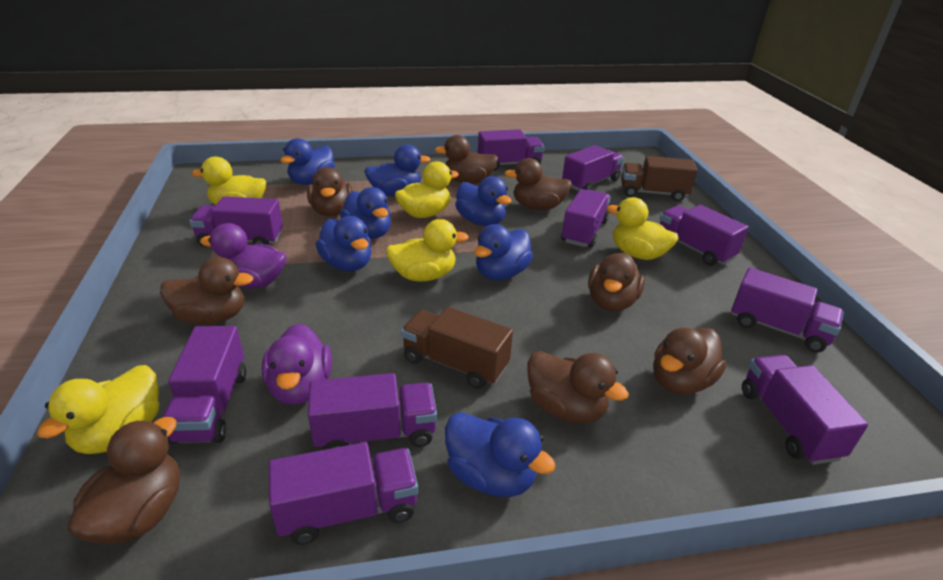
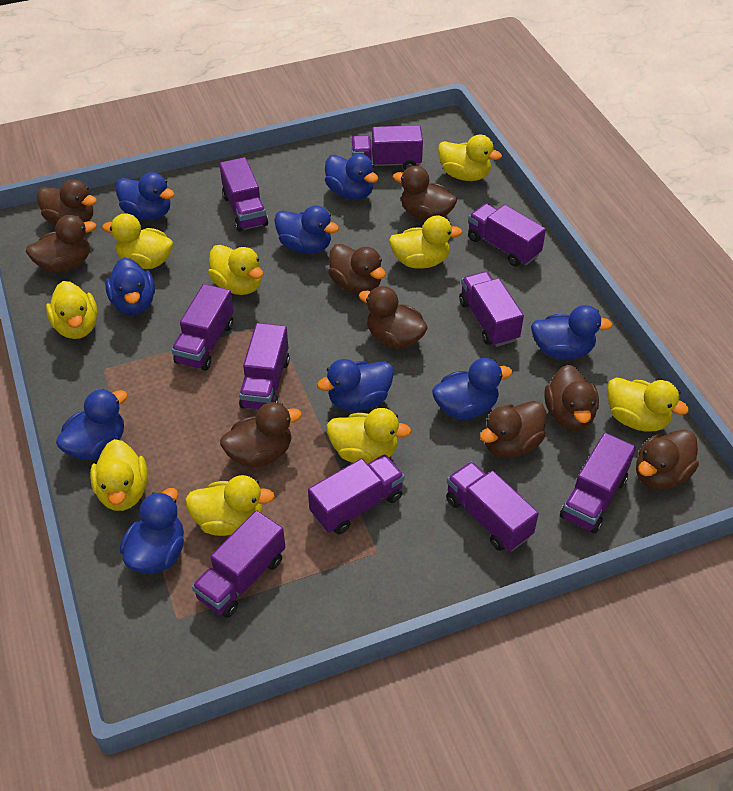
blue duck: 7 -> 9
brown duck: 8 -> 9
brown truck: 2 -> 0
purple duck: 2 -> 0
yellow duck: 5 -> 9

